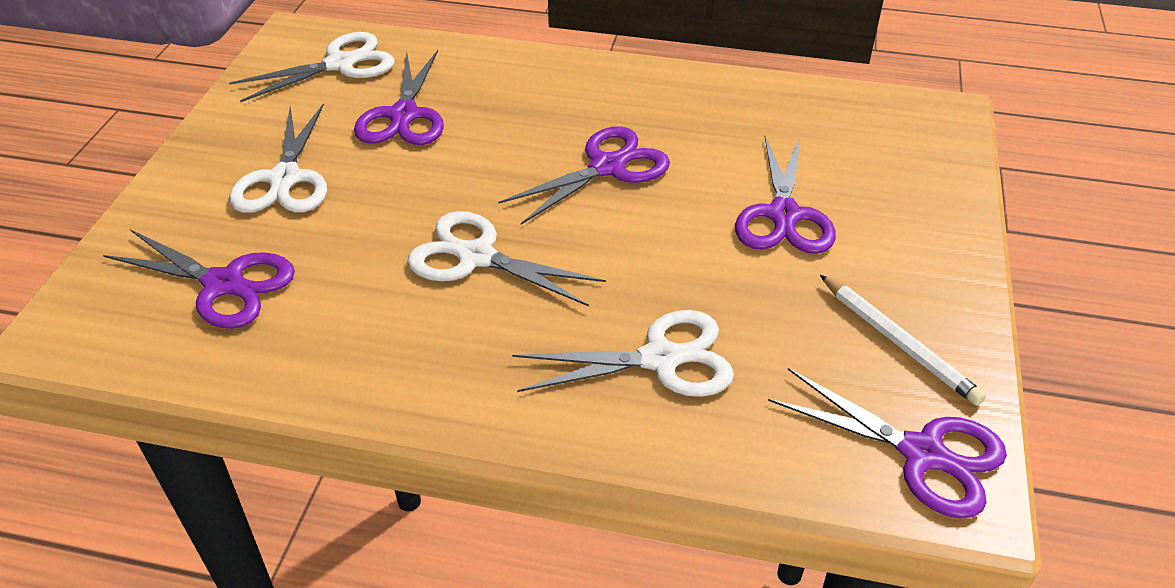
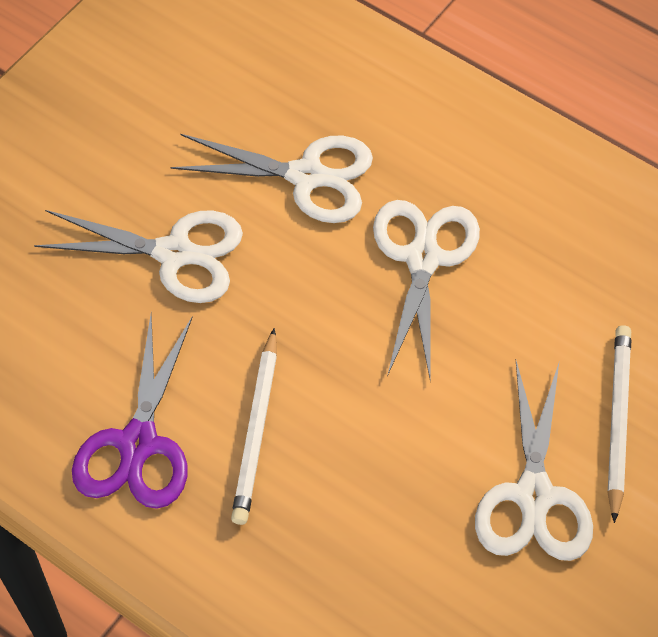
purple scissors: 5 -> 1
white pencil: 1 -> 2

